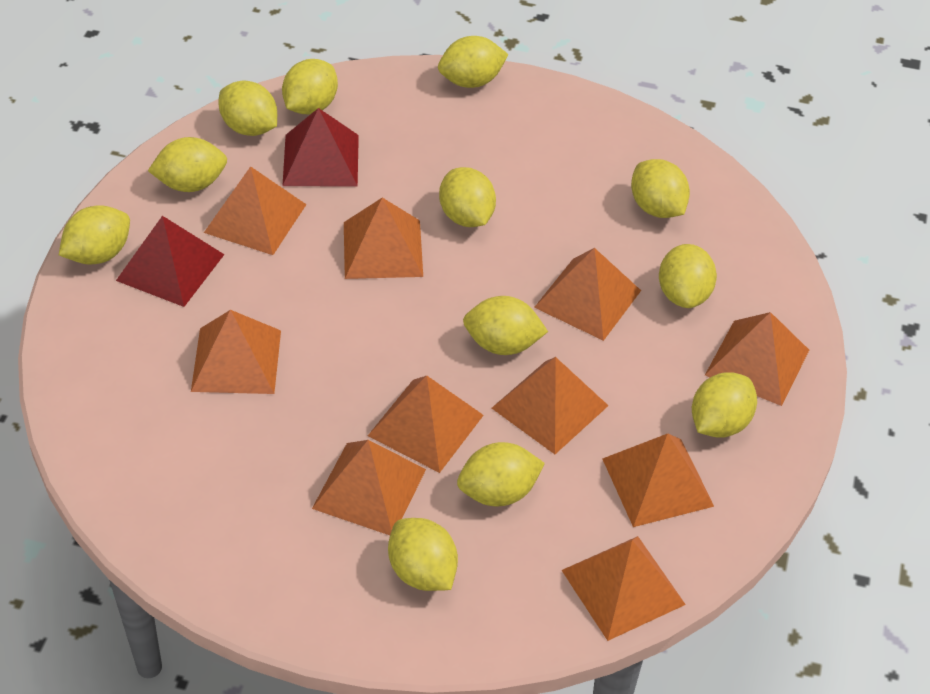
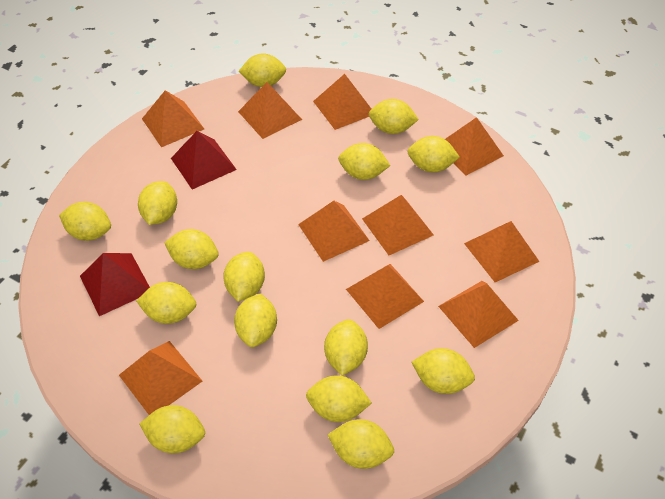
yellow lemon: 12 -> 15

